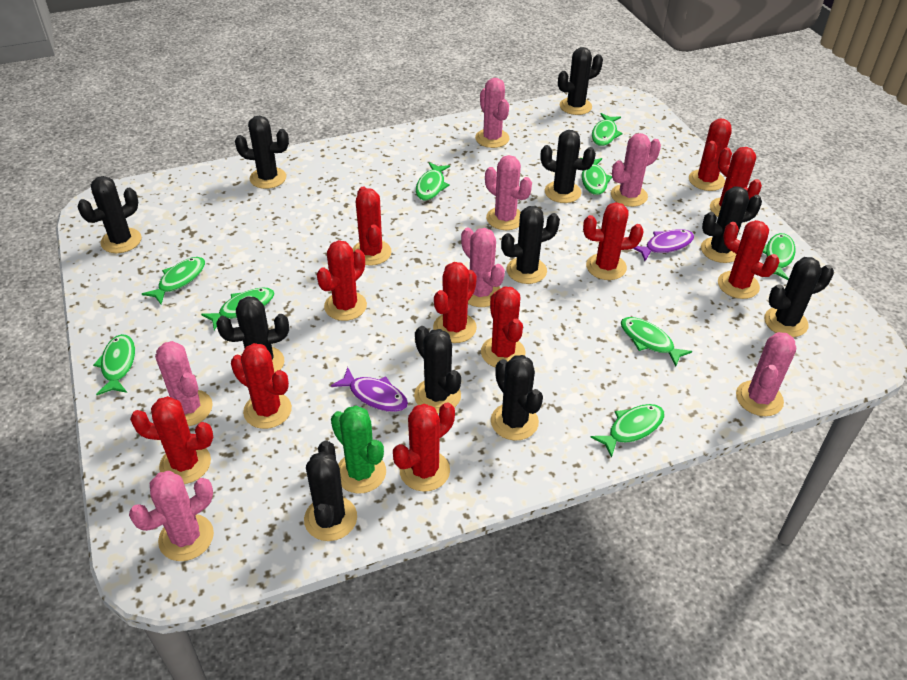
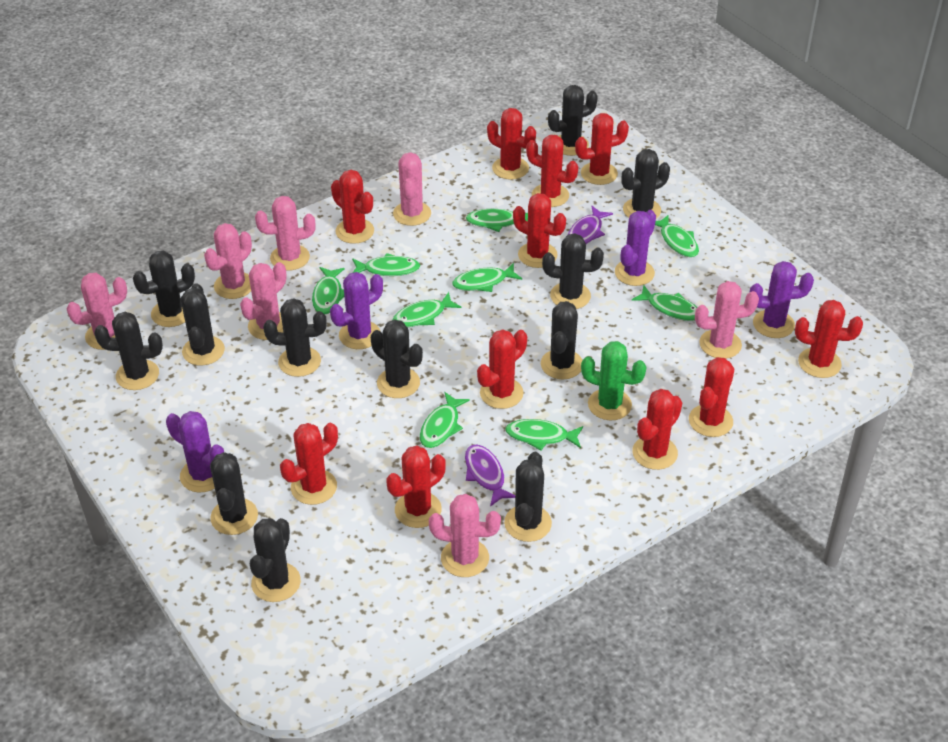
black cactus: 11 -> 12
purple cactus: 0 -> 4

